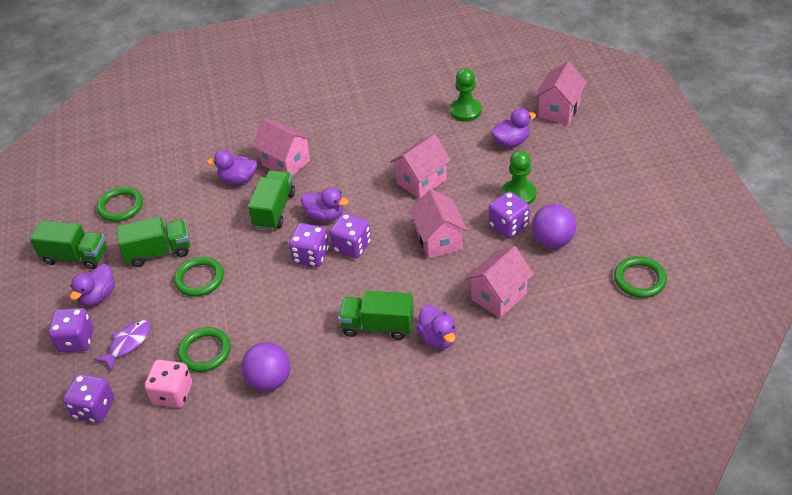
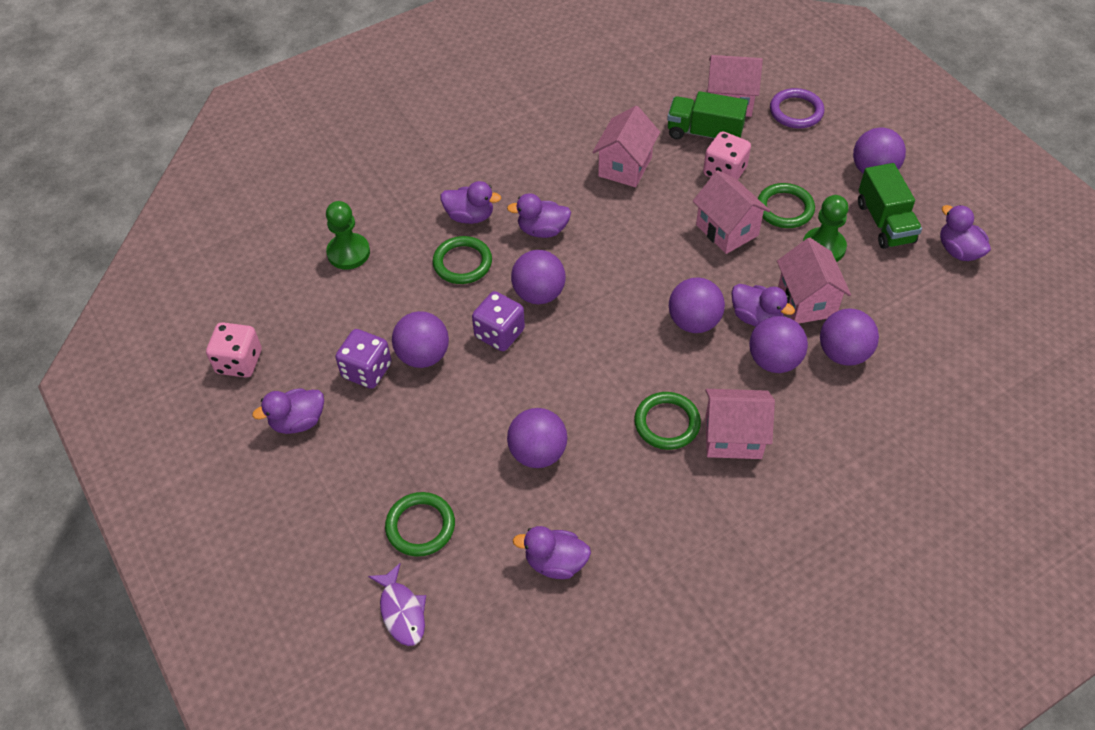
green truck: 4 -> 2
pink dice: 1 -> 2
purple ball: 2 -> 7
purple dice: 5 -> 2
purple duck: 5 -> 6
purple ring: 0 -> 1

